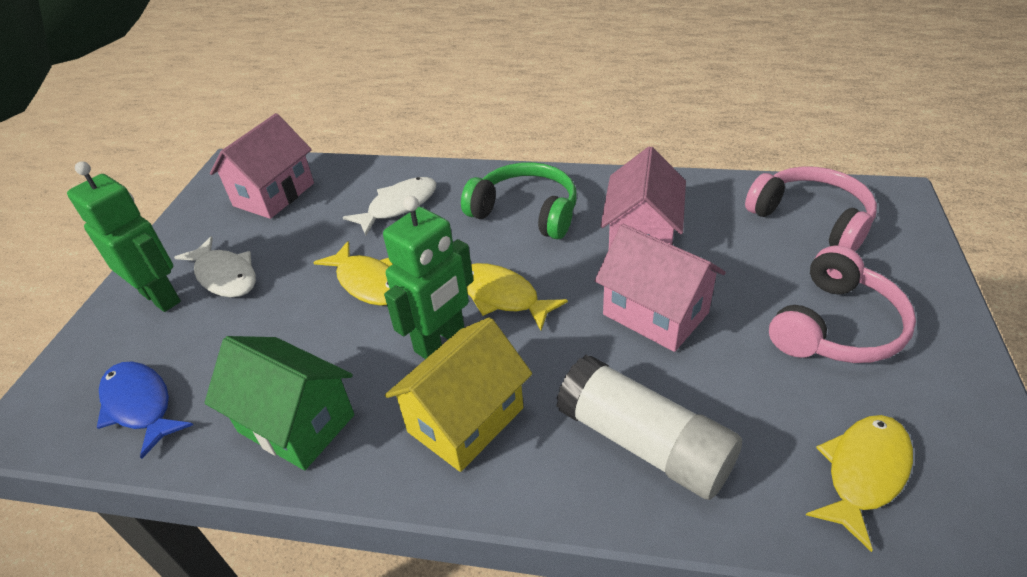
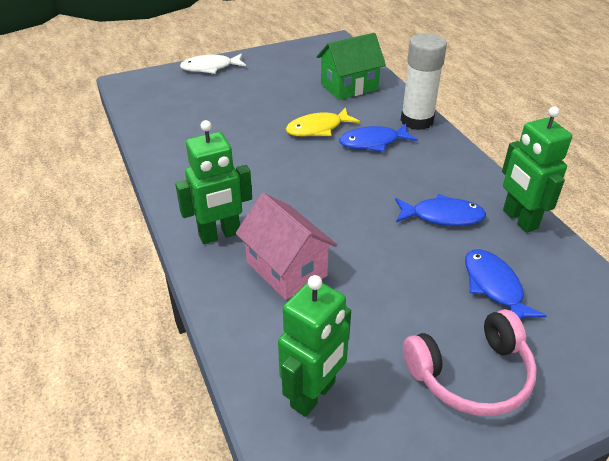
blue fish: 1 -> 3
green headphones: 1 -> 0
green robot: 2 -> 3
pink headphones: 2 -> 1
pink house: 3 -> 1
white fish: 2 -> 1
yellow fish: 3 -> 1
yellow house: 1 -> 0

